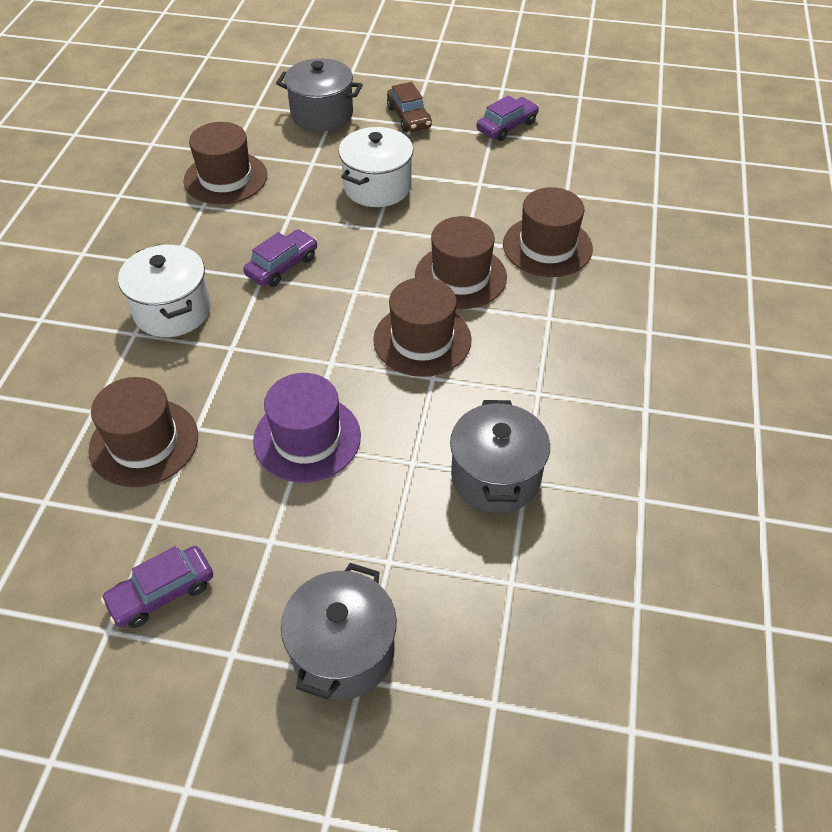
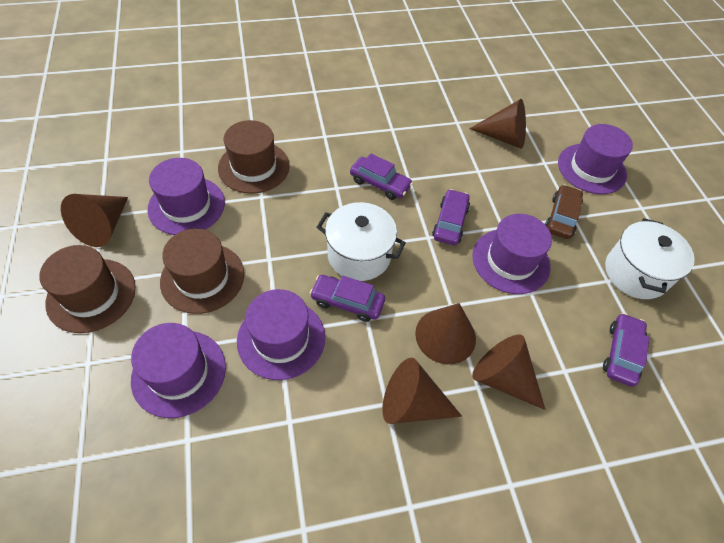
brown cone: 0 -> 5
brown hat: 5 -> 3
grey pot: 3 -> 0
purple car: 3 -> 4
purple hat: 1 -> 5

